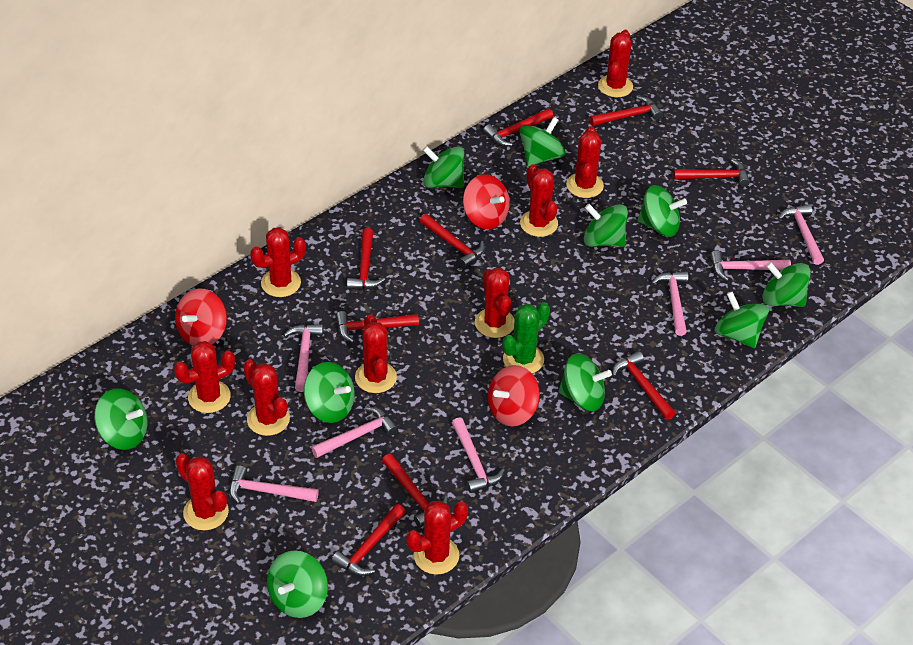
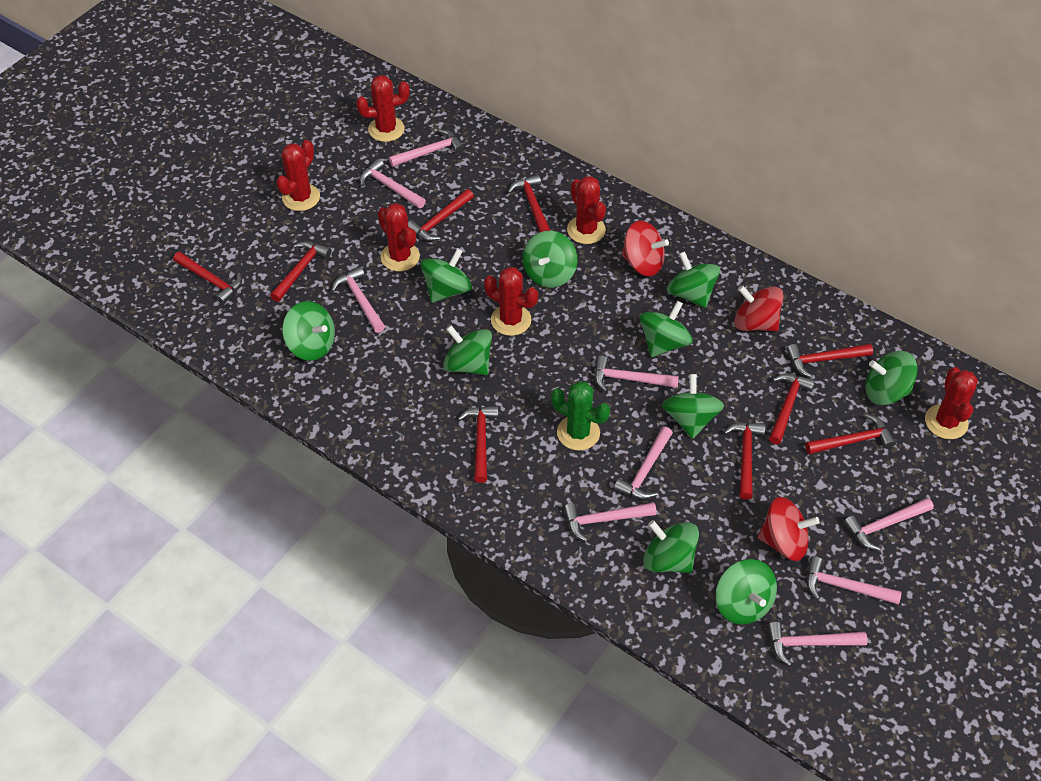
pink hammer: 7 -> 9
red cactus: 10 -> 6

